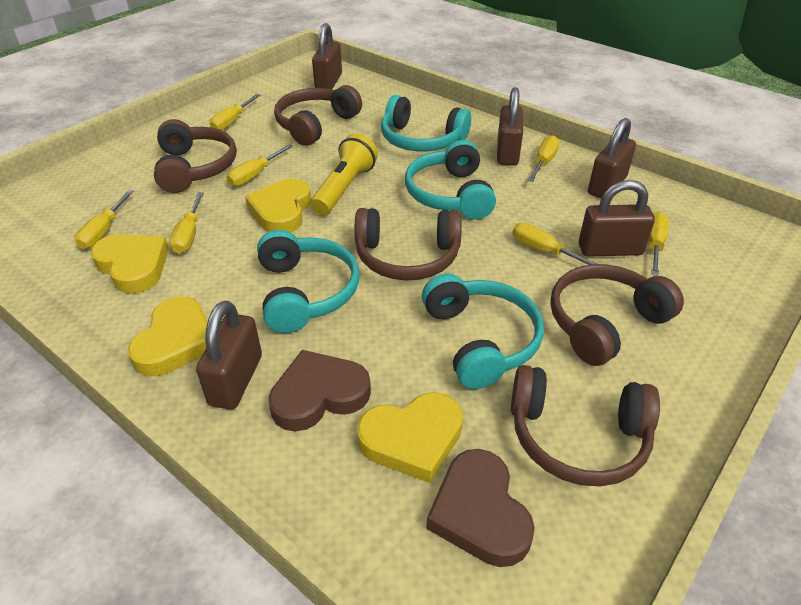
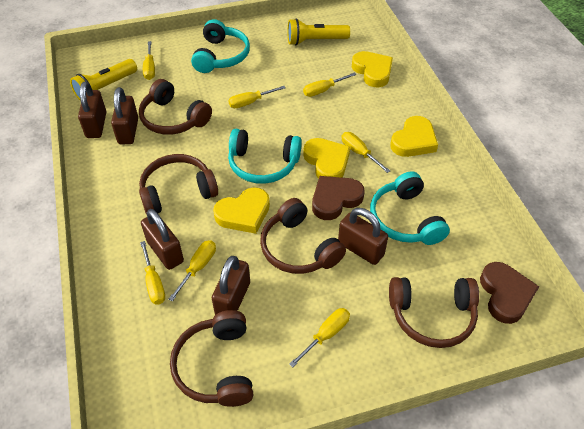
turquoise headphones: 4 -> 3
yellow flashlight: 1 -> 2

